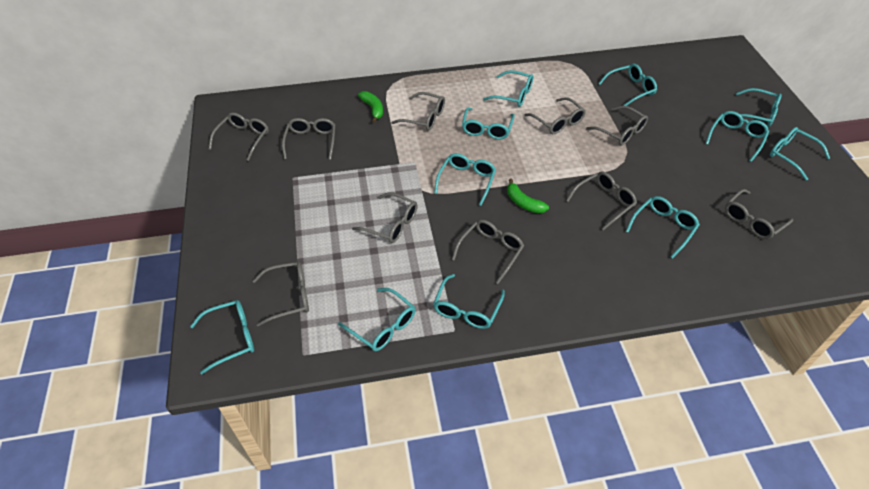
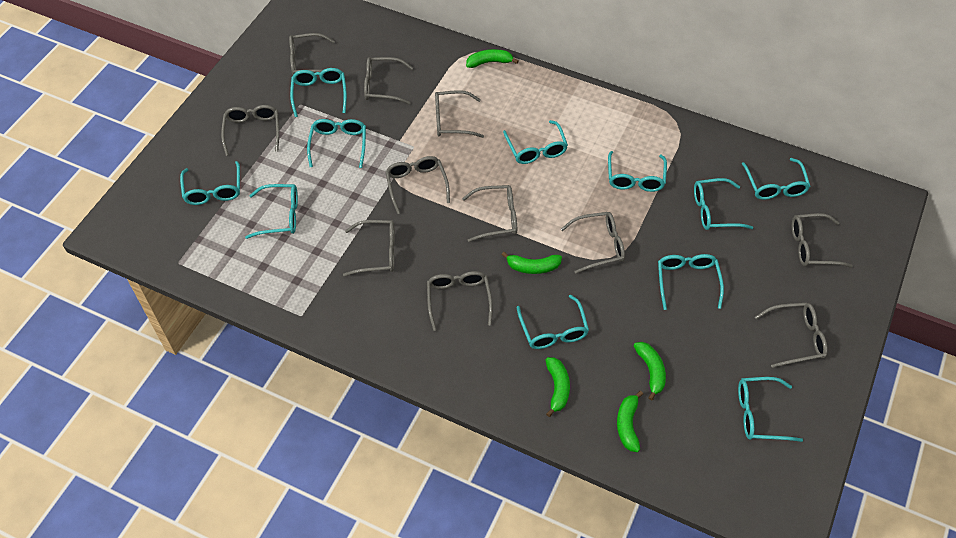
green banana: 2 -> 5
grey glasses: 10 -> 11

